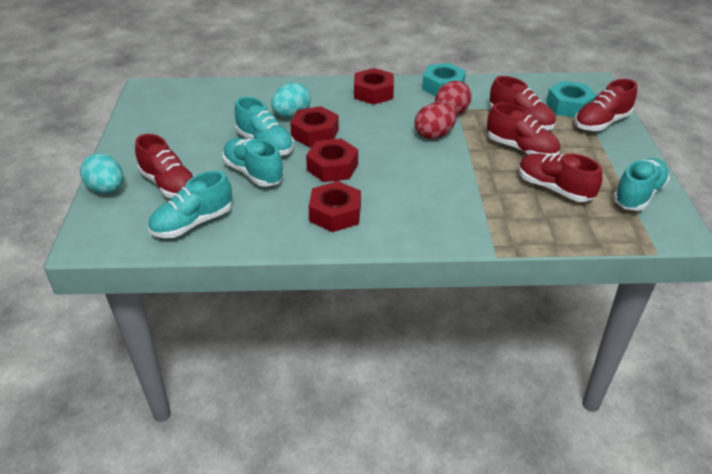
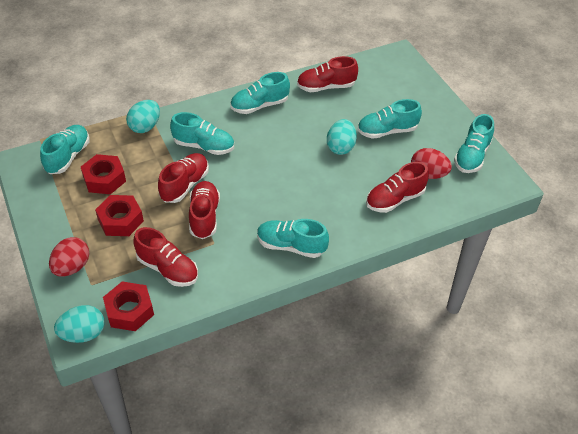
red nut: 4 -> 3
turquoise egg: 2 -> 3
turquoise nut: 2 -> 0
turquoise shoe: 4 -> 6

